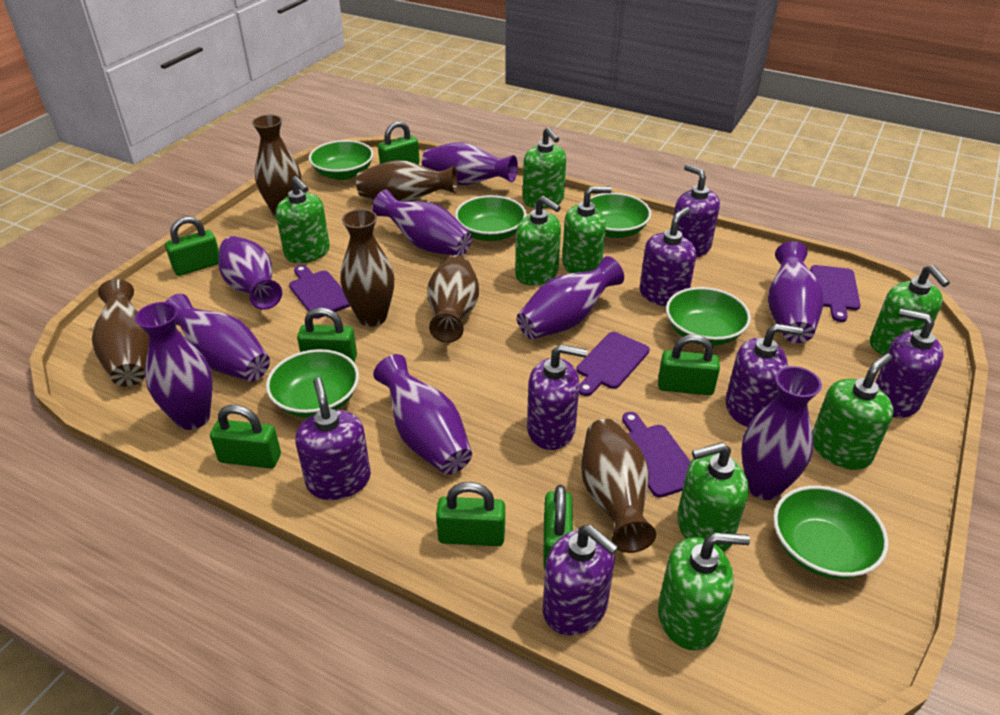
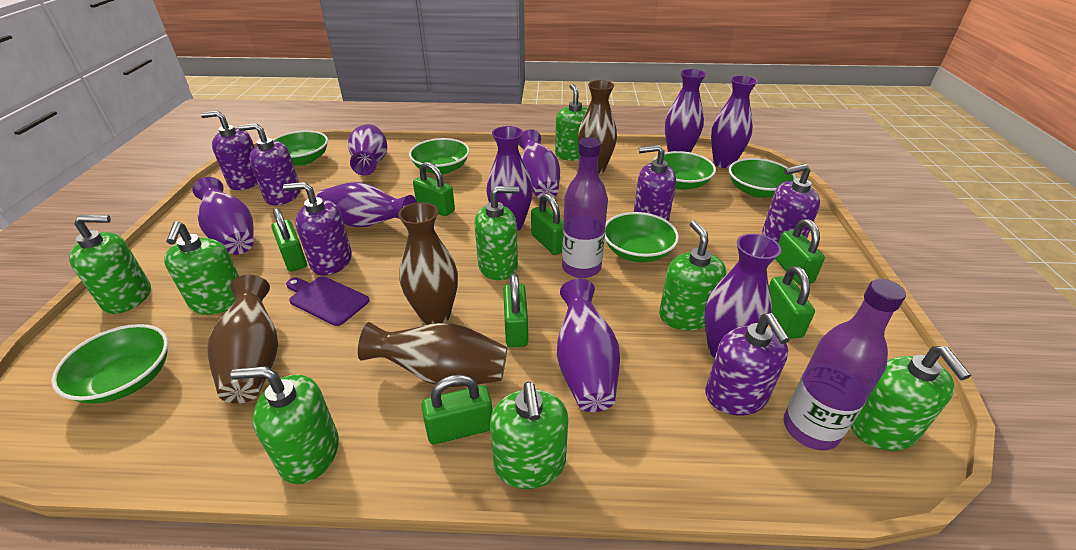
brown vase: 6 -> 4
purple bottle: 0 -> 2
purple cutting board: 4 -> 1
purple soap dispenser: 7 -> 6

